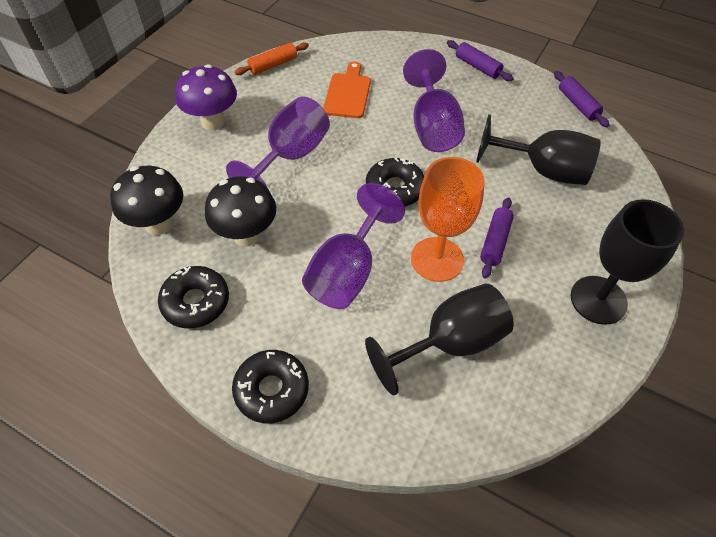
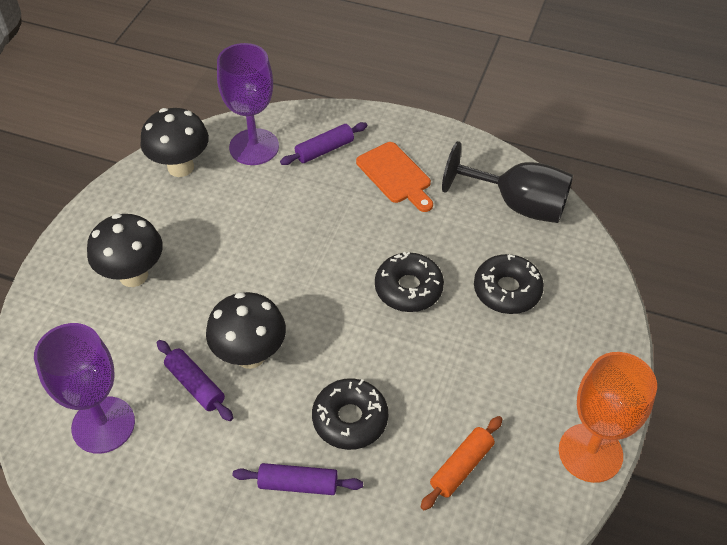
black goblet: 3 -> 1
black mushroom: 2 -> 3
purple goblet: 3 -> 2
purple mushroom: 1 -> 0

